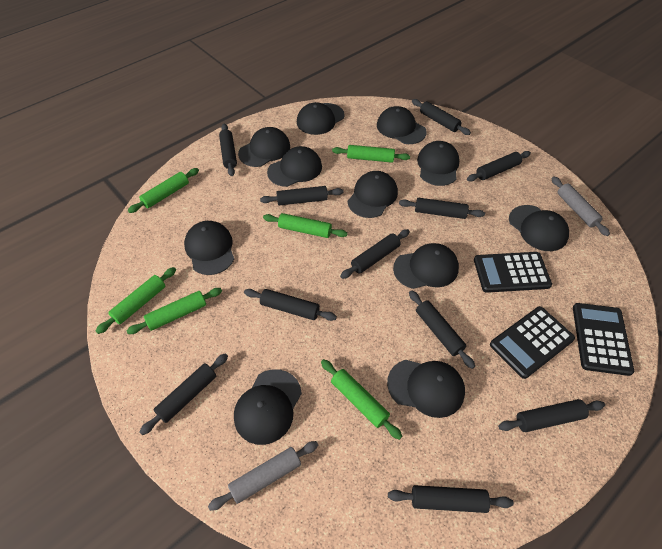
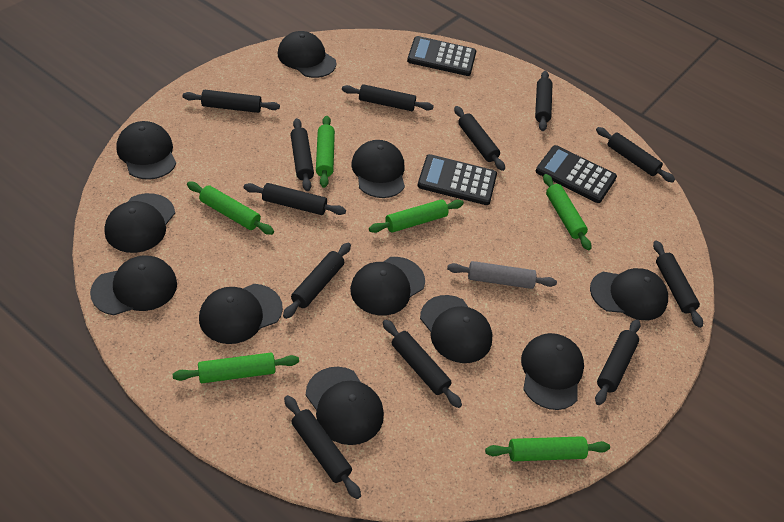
black rolling pin: 11 -> 12
grey rolling pin: 2 -> 1

